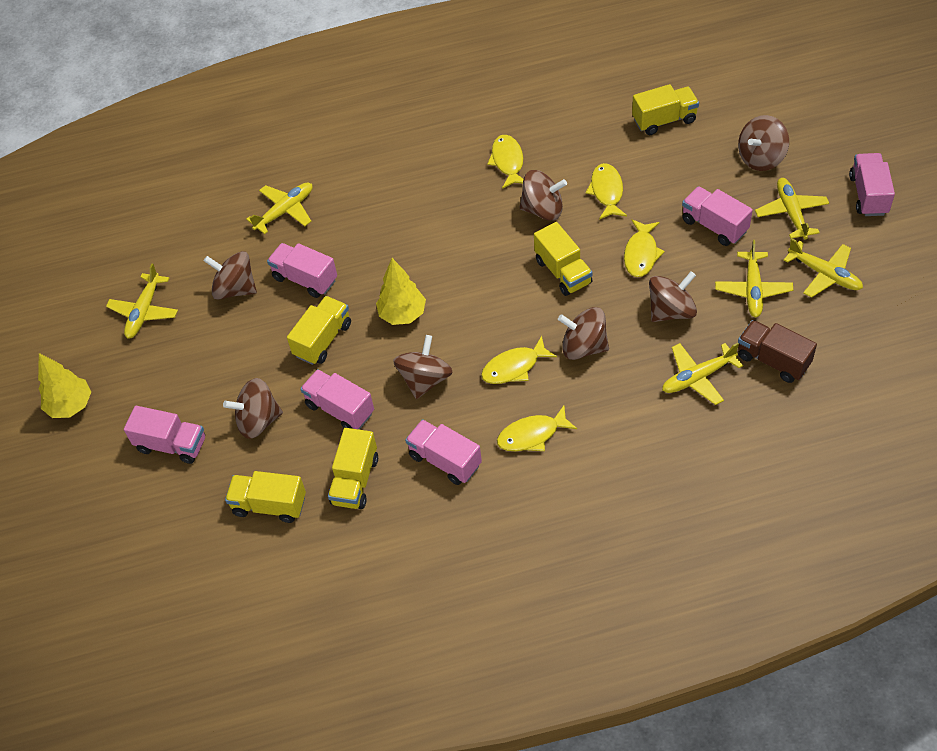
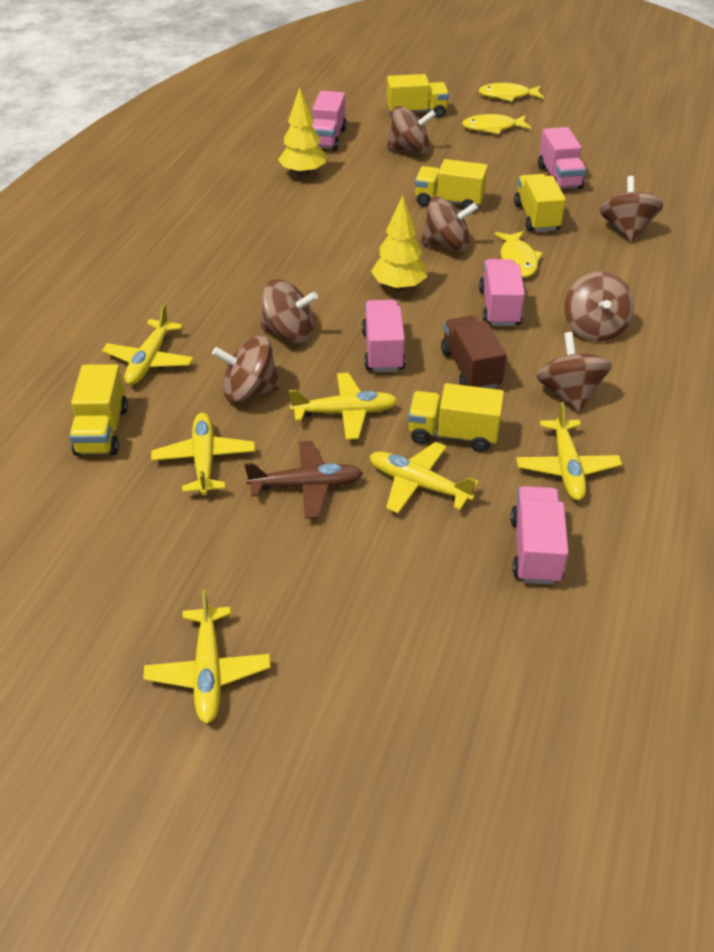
brown plane: 0 -> 1
pink truck: 6 -> 5
yellow fish: 5 -> 3

